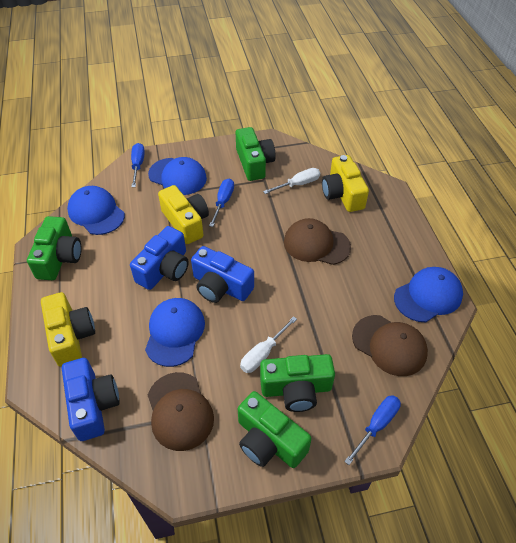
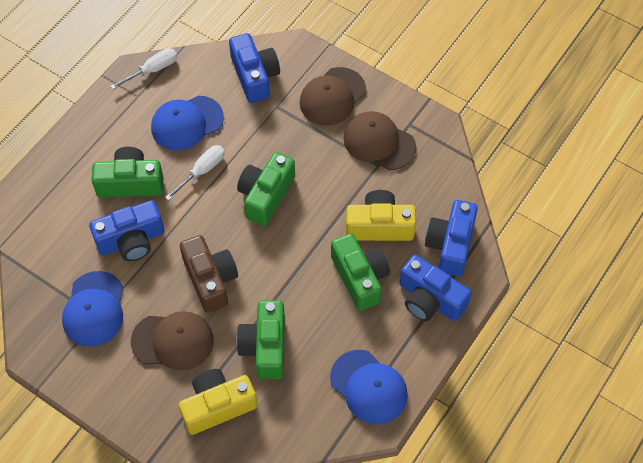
blue camera: 3 -> 4
blue cap: 4 -> 3
blue screwdriver: 3 -> 0
brown camera: 0 -> 1
yellow camera: 3 -> 2

